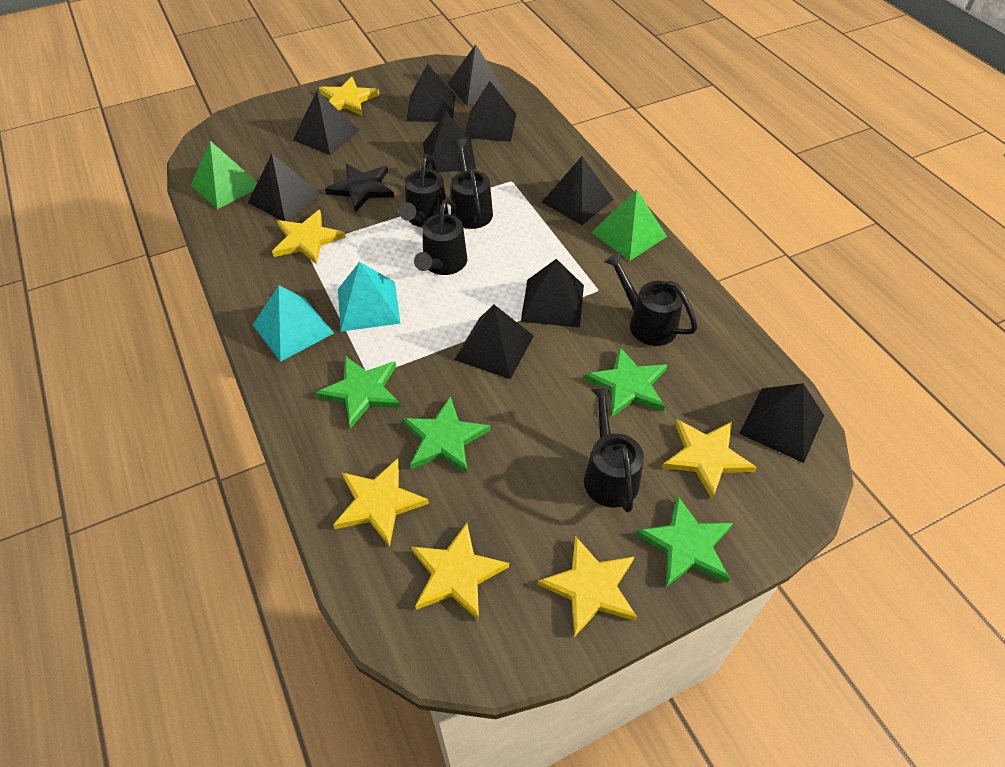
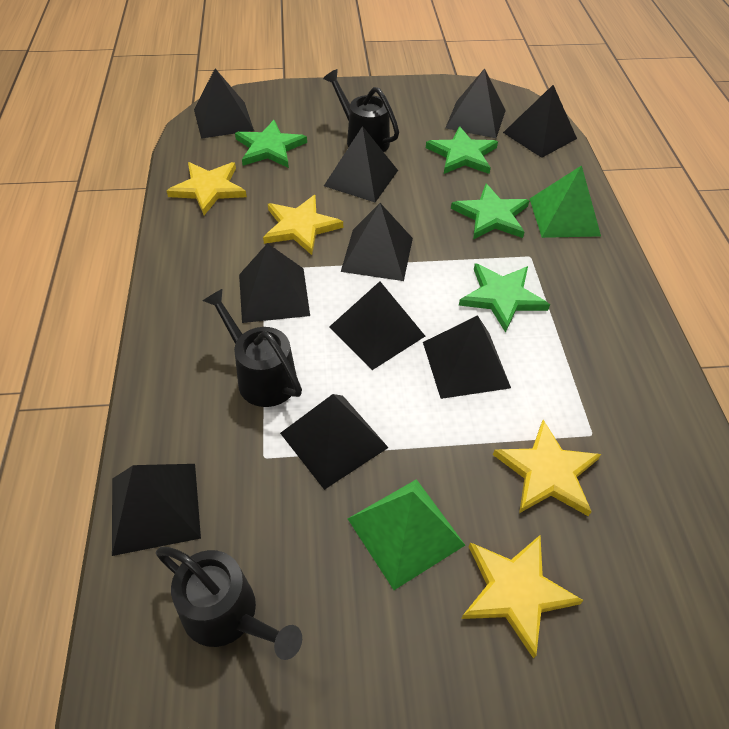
black star: 1 -> 0
black watering can: 5 -> 3
turquoise pyramid: 2 -> 0
yellow star: 6 -> 4

